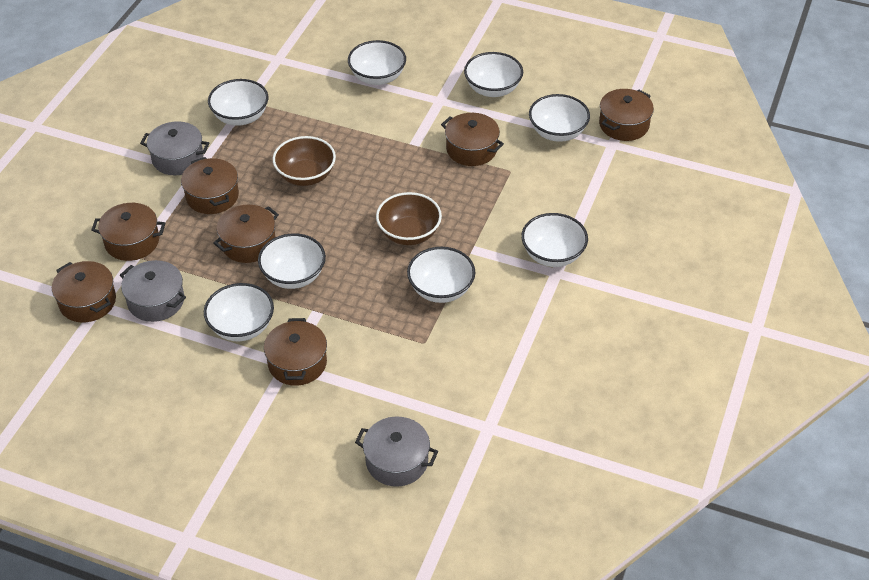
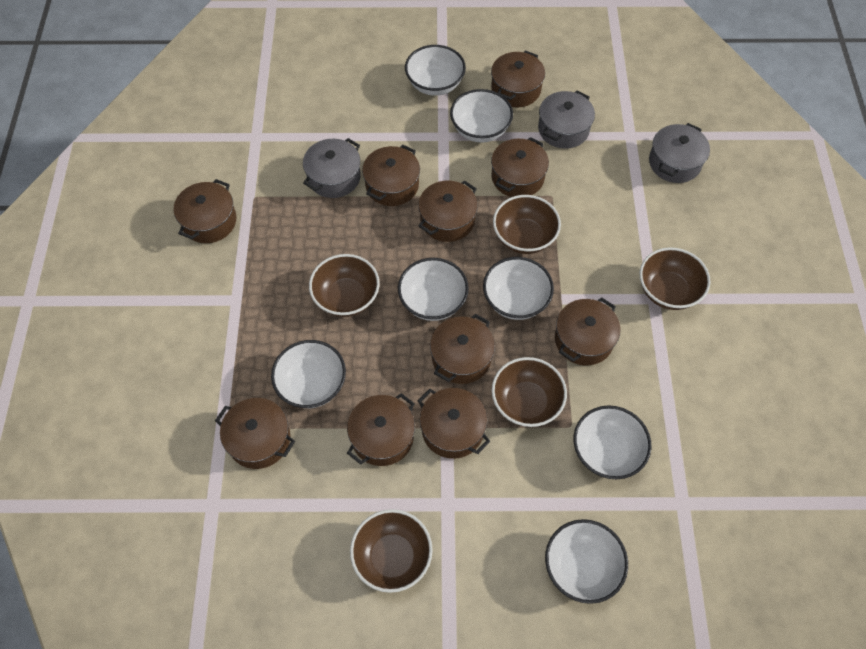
brown bowl: 2 -> 5
brown pot: 7 -> 10
white bowl: 8 -> 7

